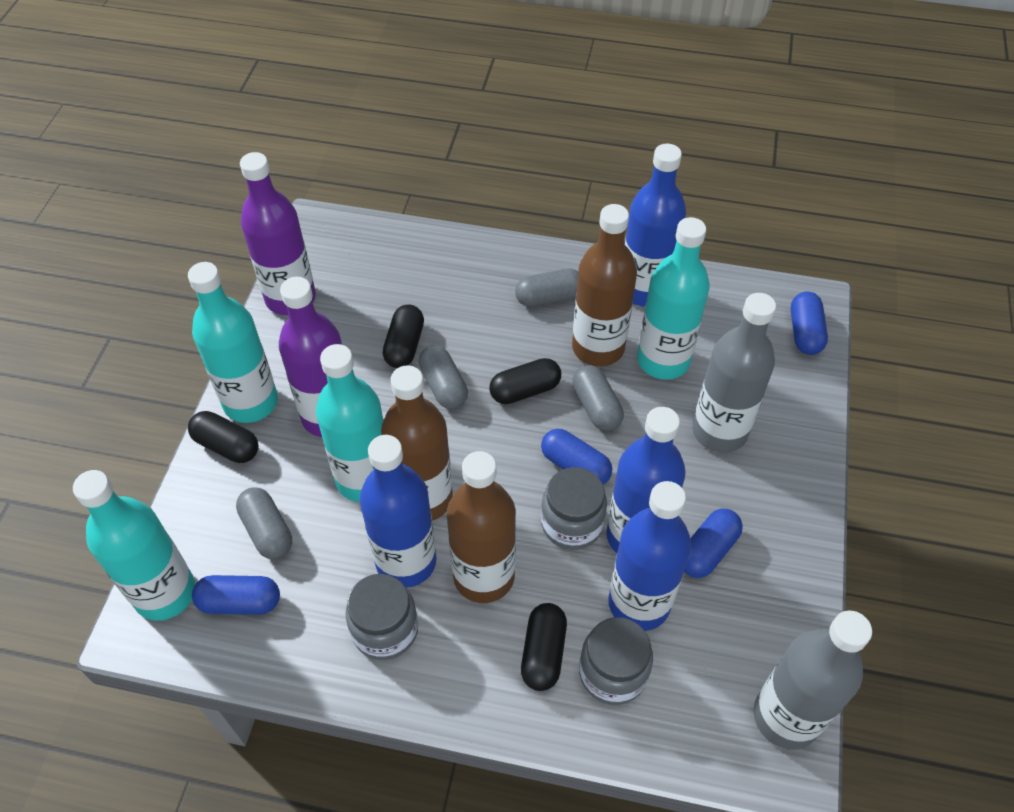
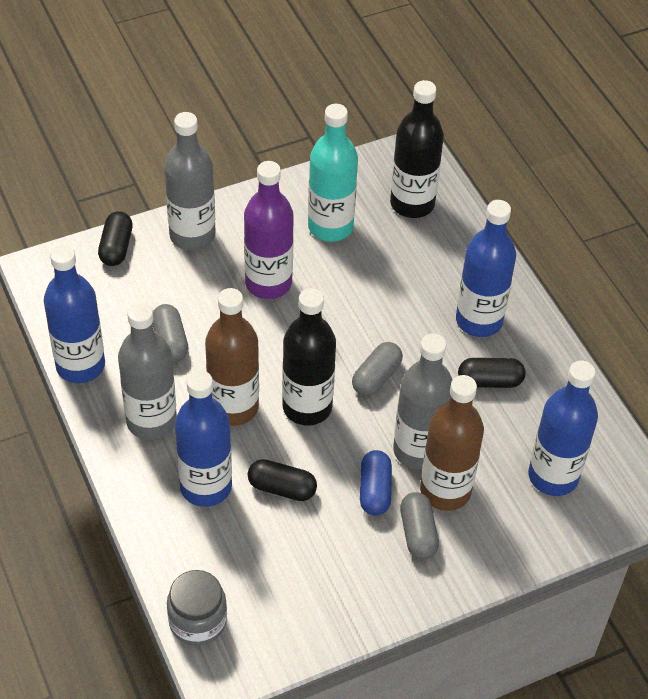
black bottle: 0 -> 2
black capsule: 4 -> 3
blue capsule: 4 -> 1
brown bottle: 3 -> 2
grey bottle: 2 -> 3
grey capsule: 4 -> 3
grey jar: 3 -> 1
purple bottle: 2 -> 1
turquoise bottle: 4 -> 1

